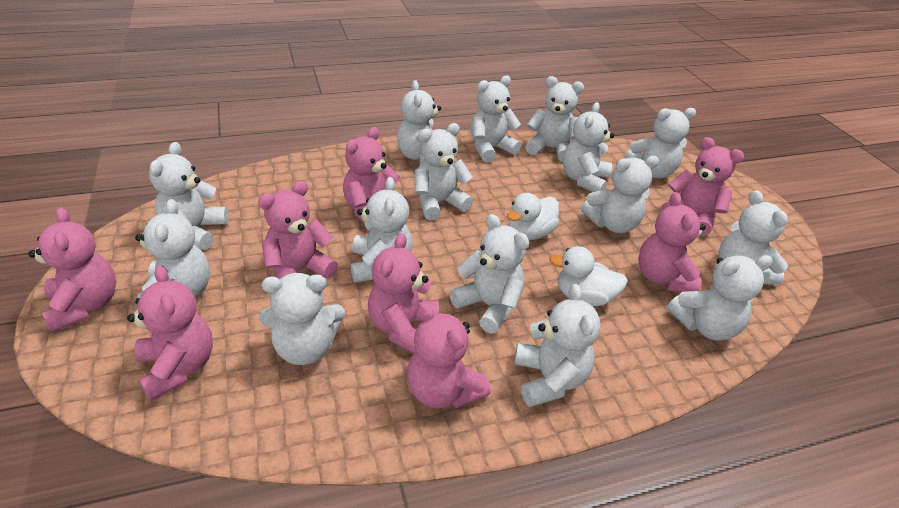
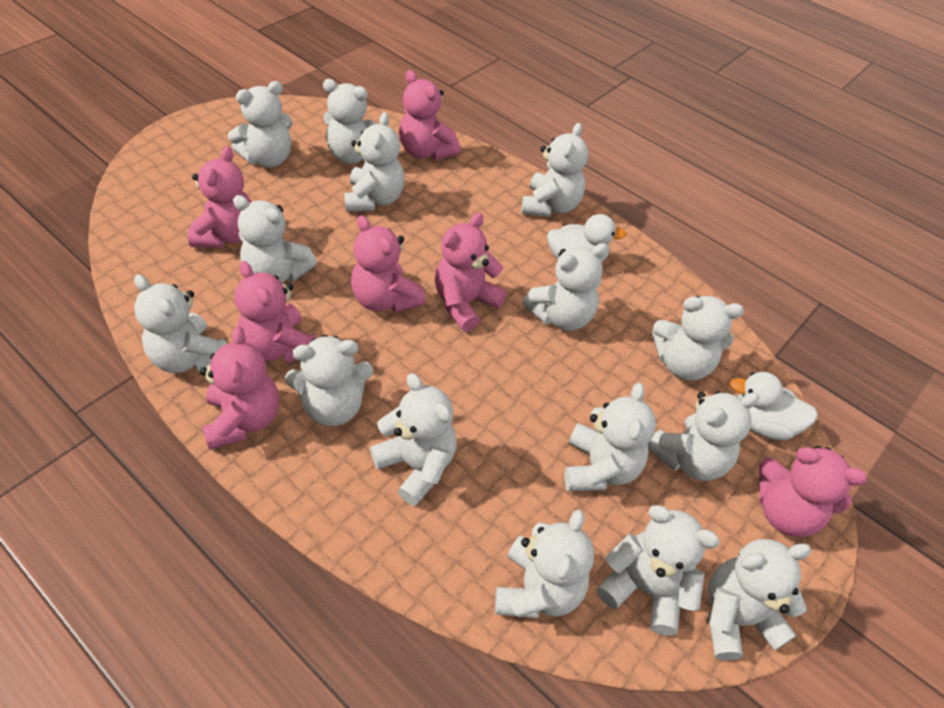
pink teddy bear: 8 -> 7

